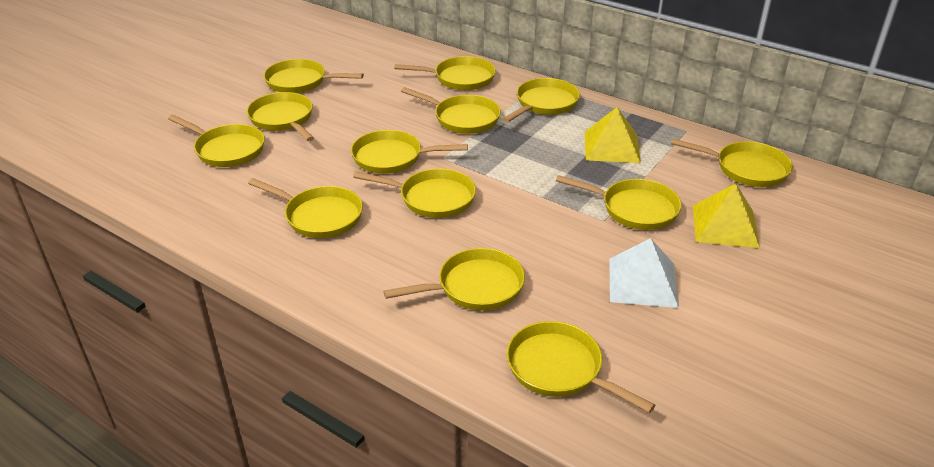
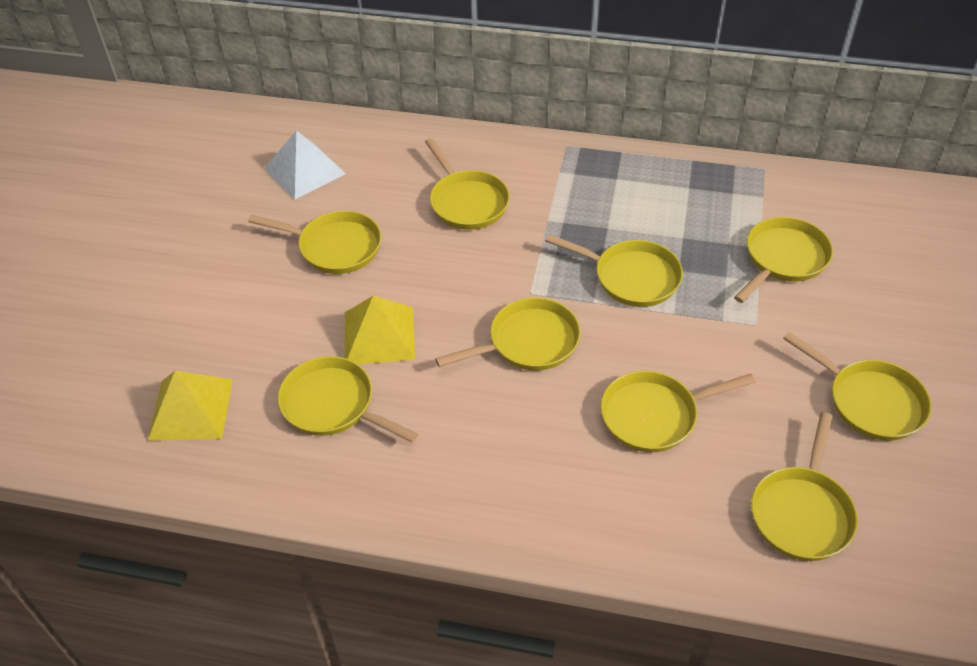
yellow pan: 13 -> 9

